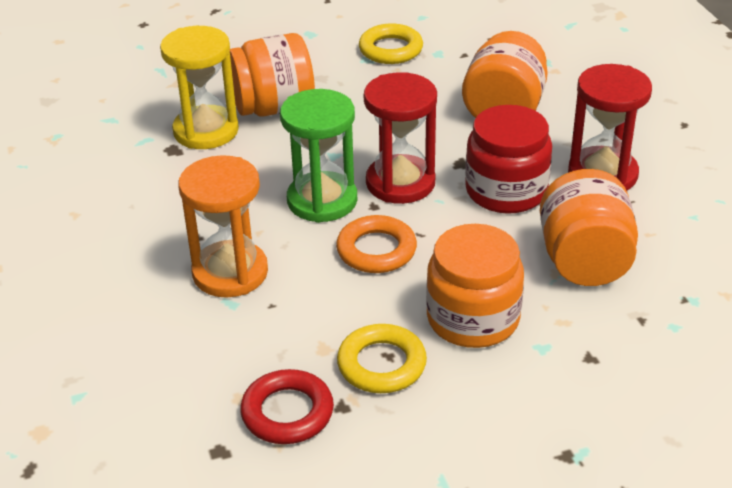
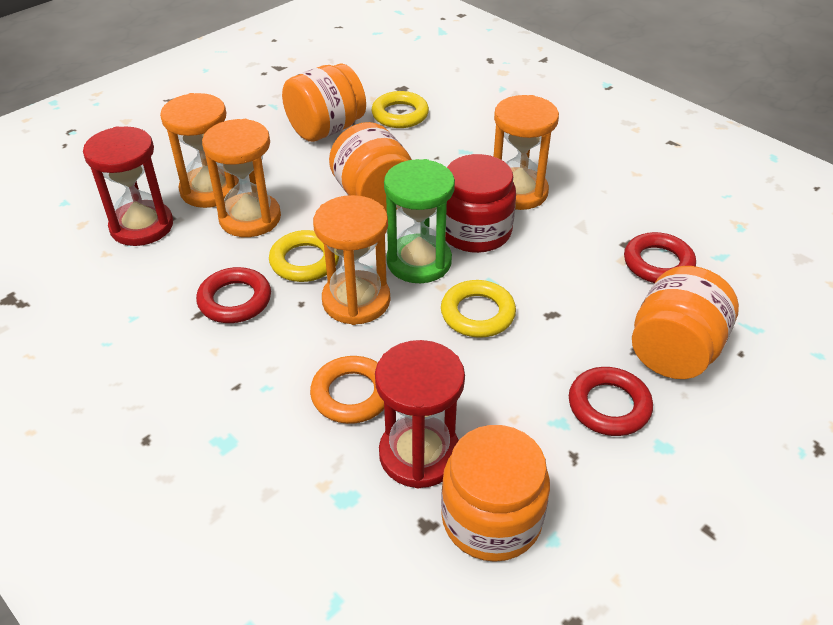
orange hourglass: 1 -> 4
red ring: 1 -> 3
yellow hourglass: 1 -> 0
yellow ring: 2 -> 3

